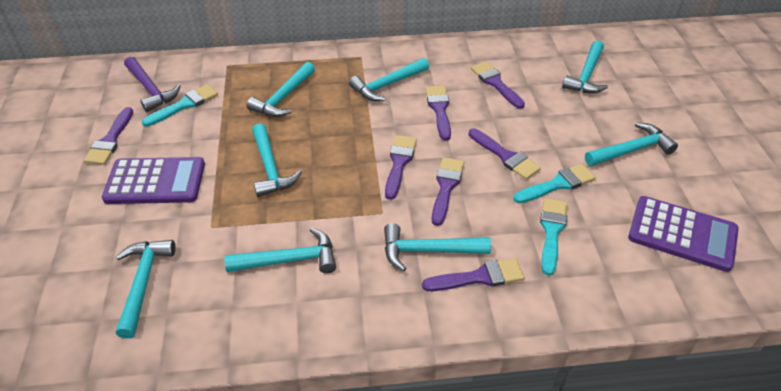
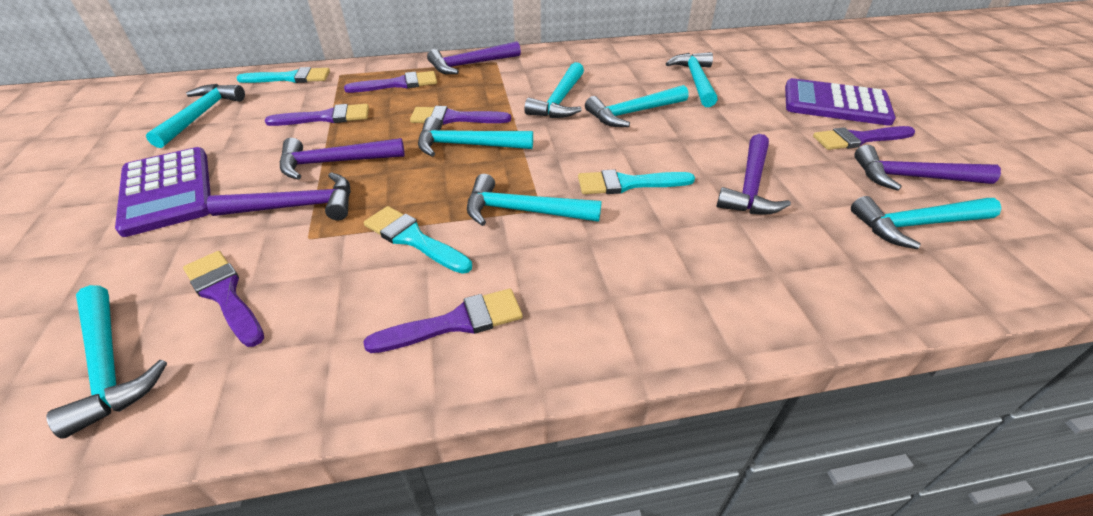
purple brush: 7 -> 6
purple hammer: 1 -> 5

